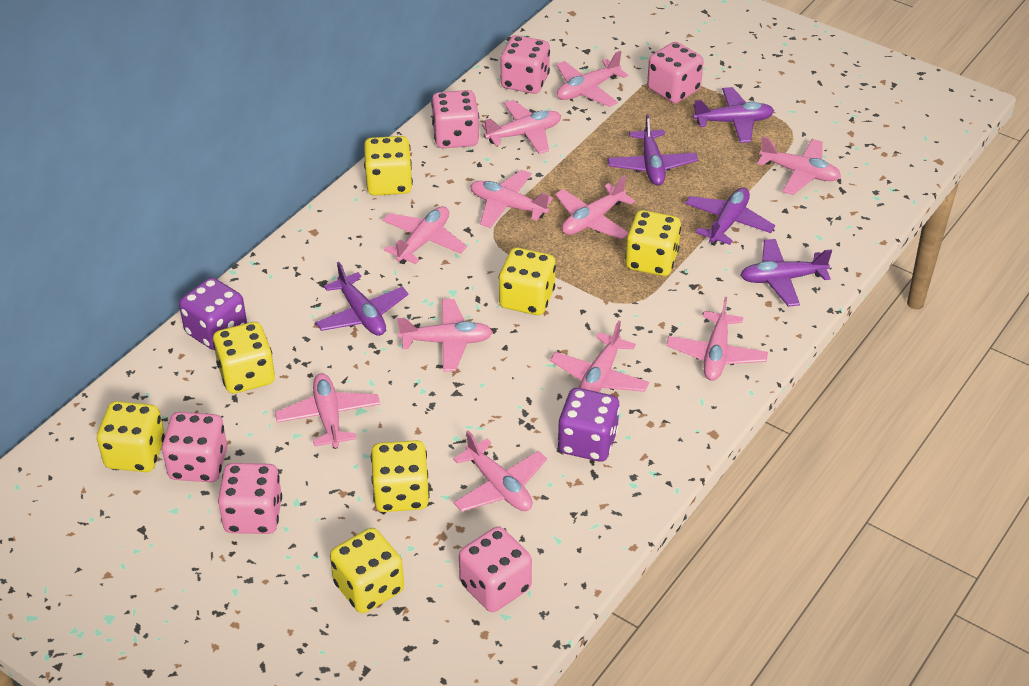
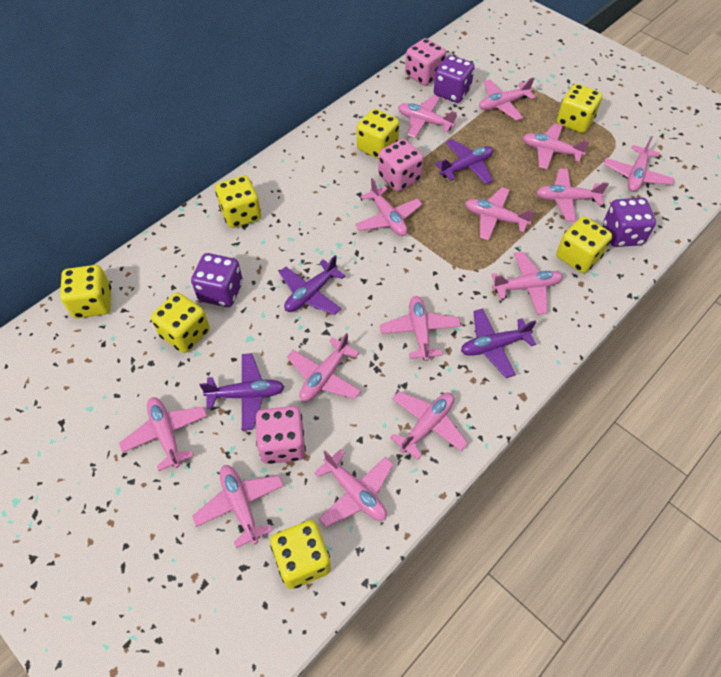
pink dice: 6 -> 3
pink plane: 11 -> 14
purple dice: 2 -> 3
purple plane: 5 -> 4

